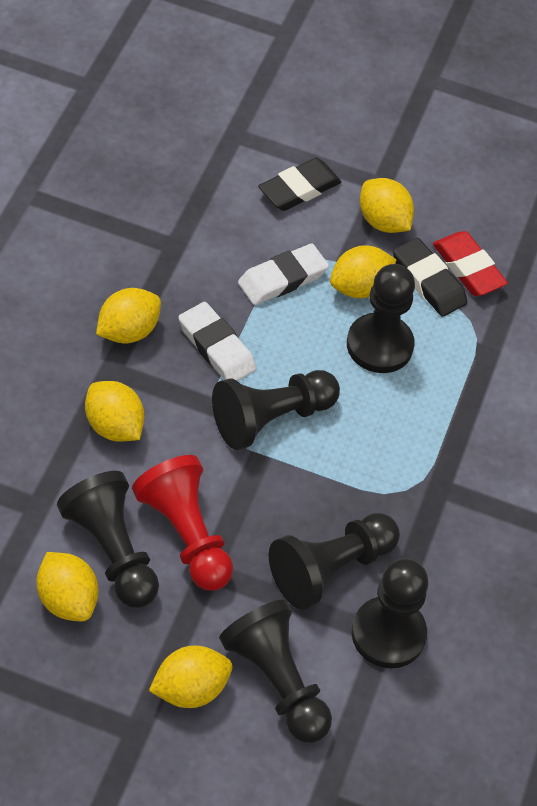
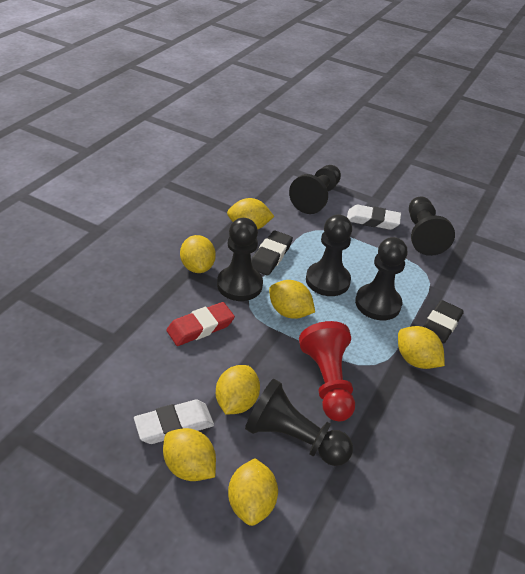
yellow lemon: 6 -> 7

